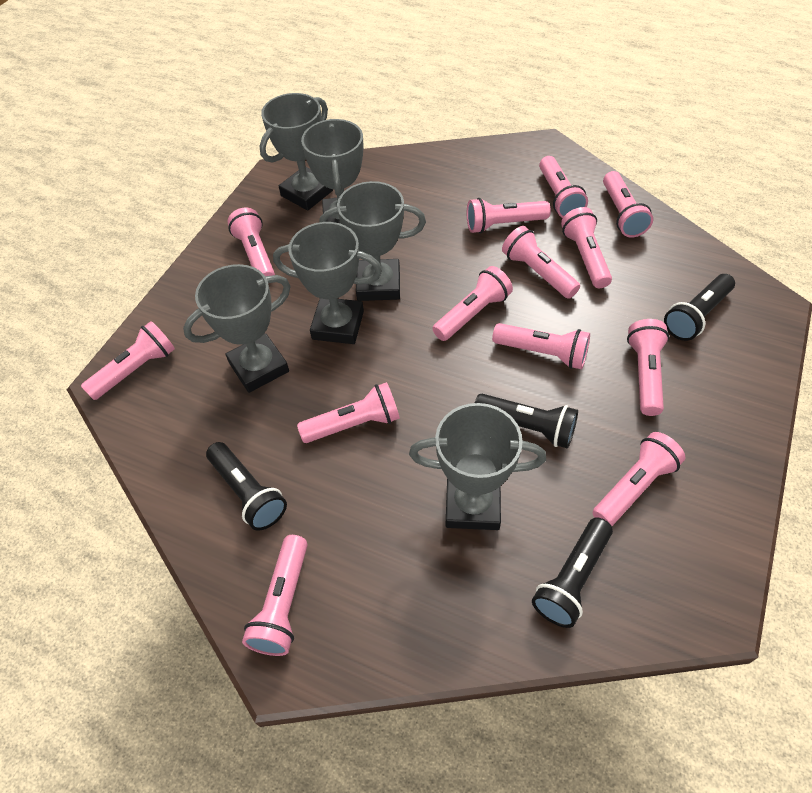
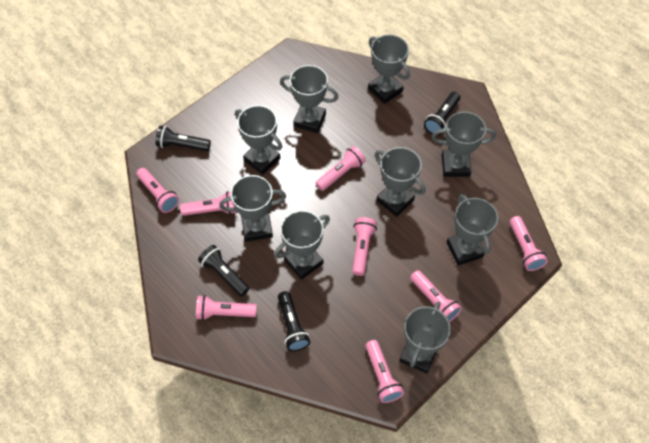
grey trophy: 6 -> 9
pink flashlight: 13 -> 8

